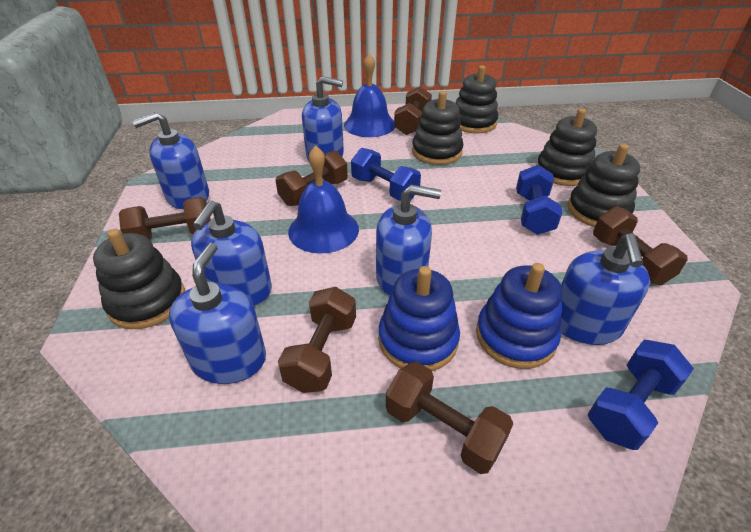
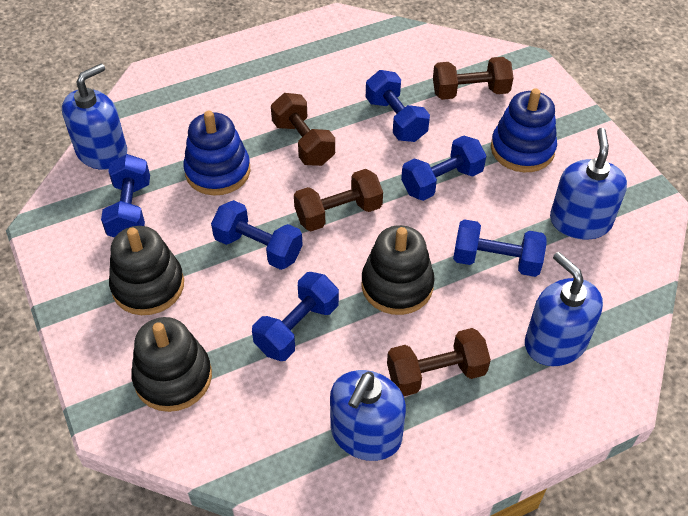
black stacking toy: 5 -> 3
blue bell: 2 -> 0
blue dumbbell: 3 -> 6
blue soap dispenser: 6 -> 4
brown dumbbell: 6 -> 4

